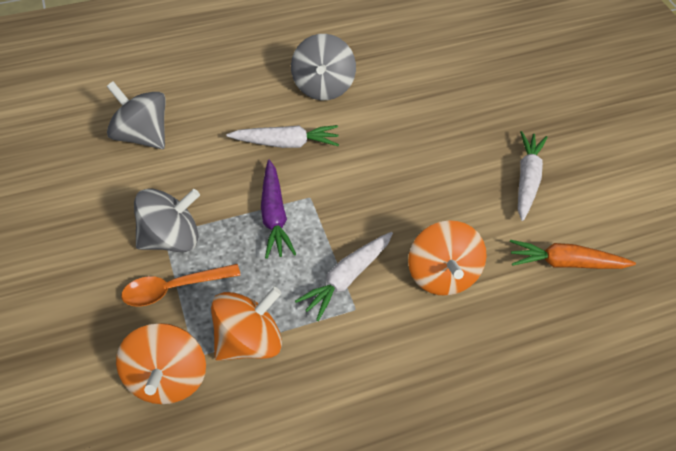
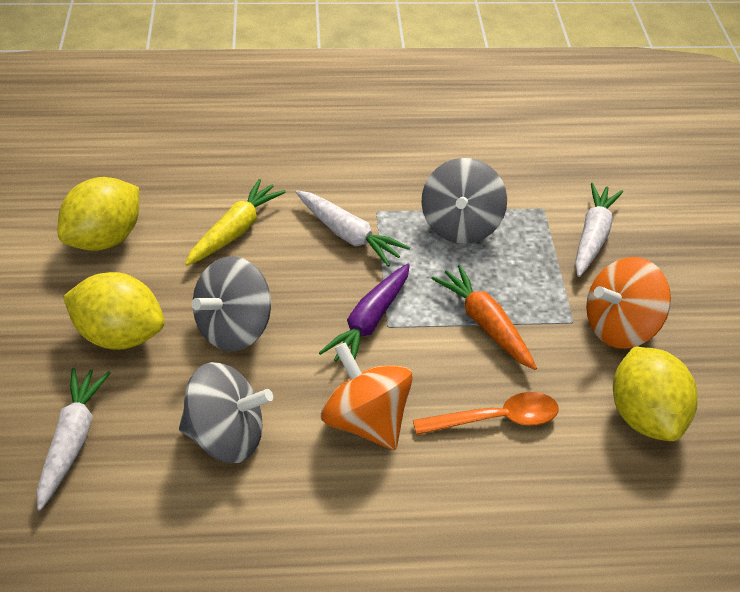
orange spinning top: 3 -> 2
yellow carrot: 0 -> 1
yellow lemon: 0 -> 3

